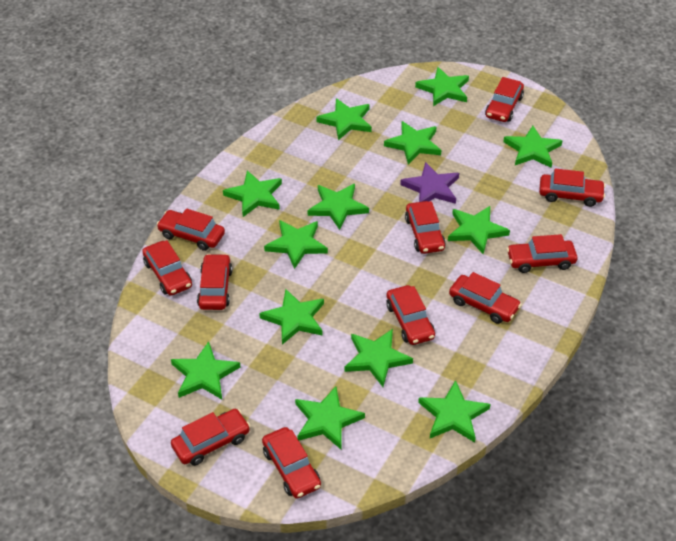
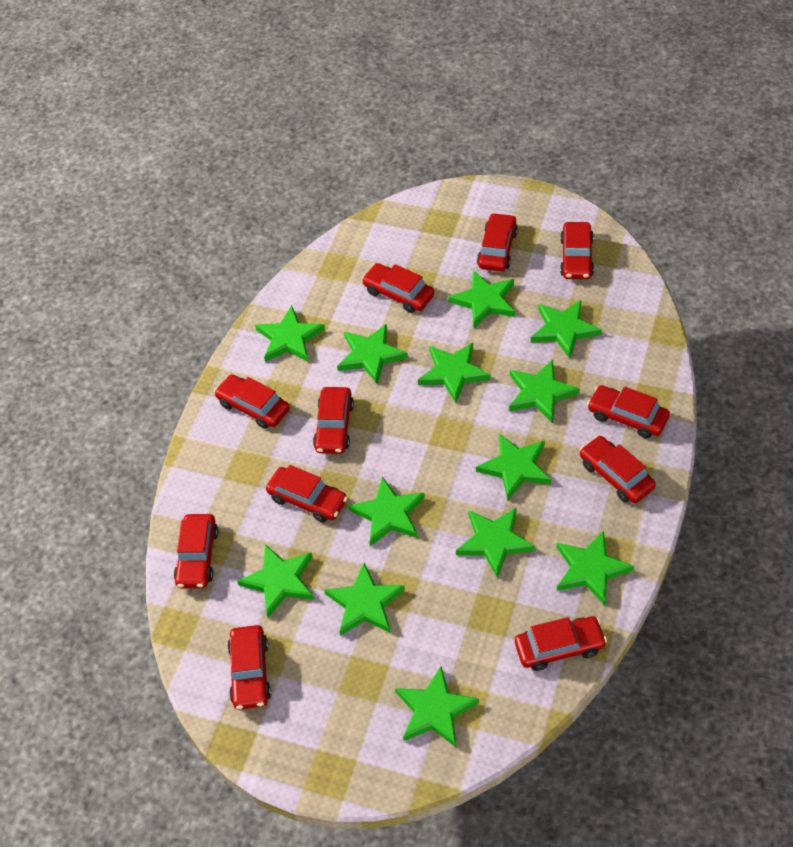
purple star: 1 -> 0

